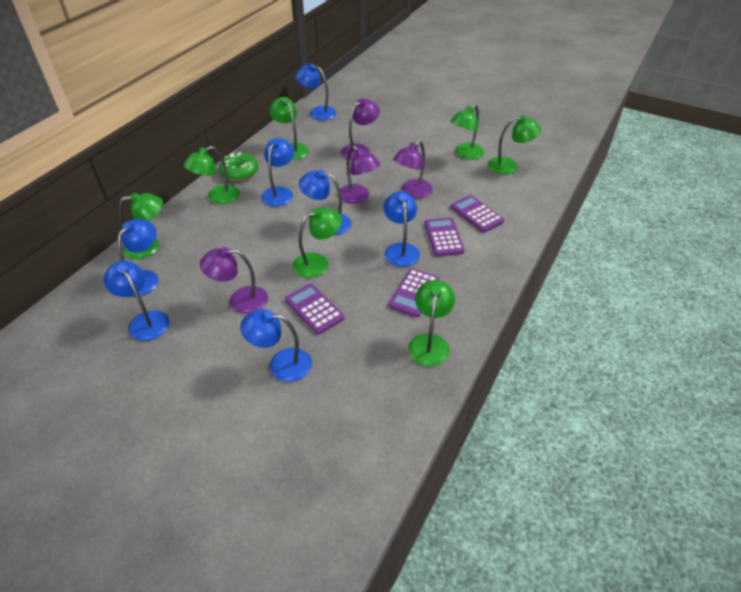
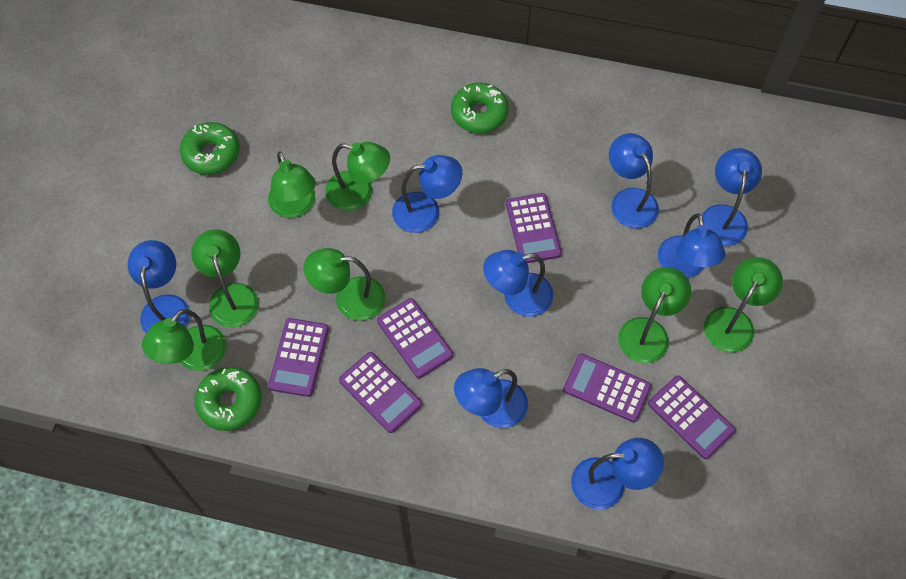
blue lamp: 7 -> 8
green donut: 1 -> 3
purple calculator: 4 -> 6
purple lamp: 4 -> 0

